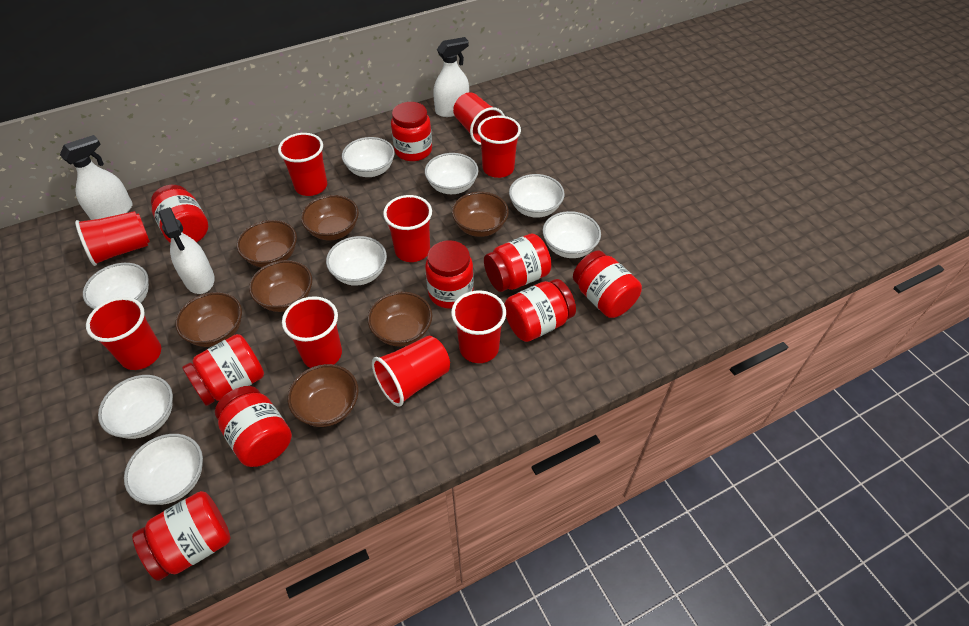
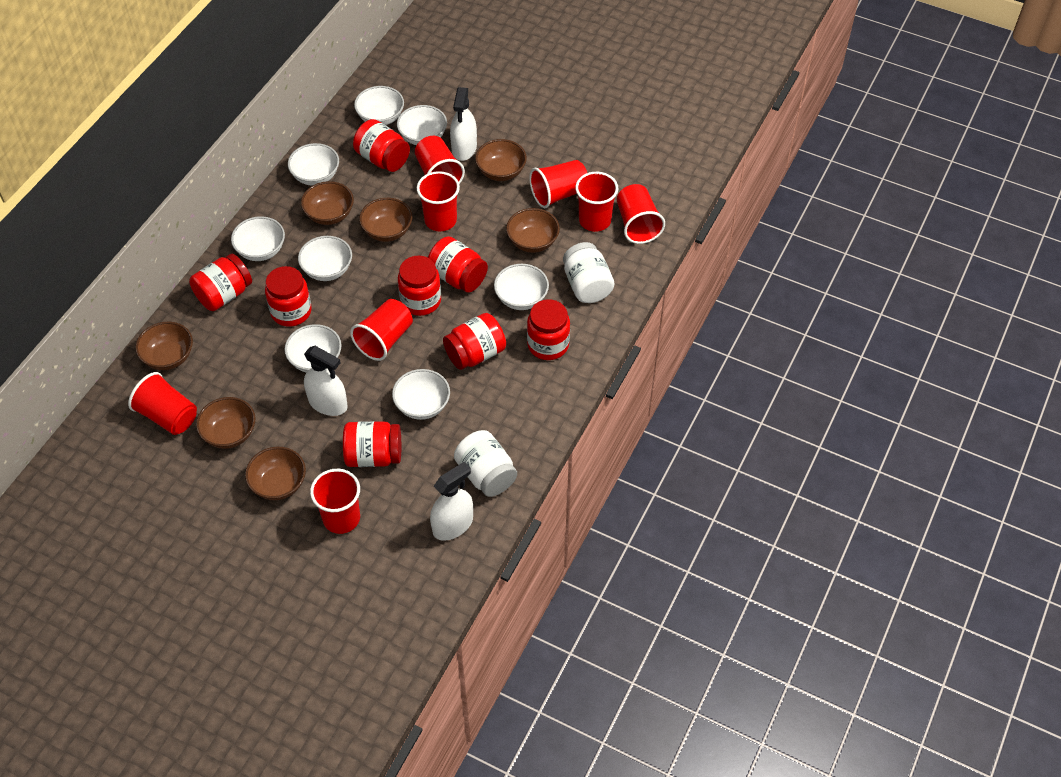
red cup: 9 -> 8
red jar: 9 -> 8
white jar: 0 -> 2

